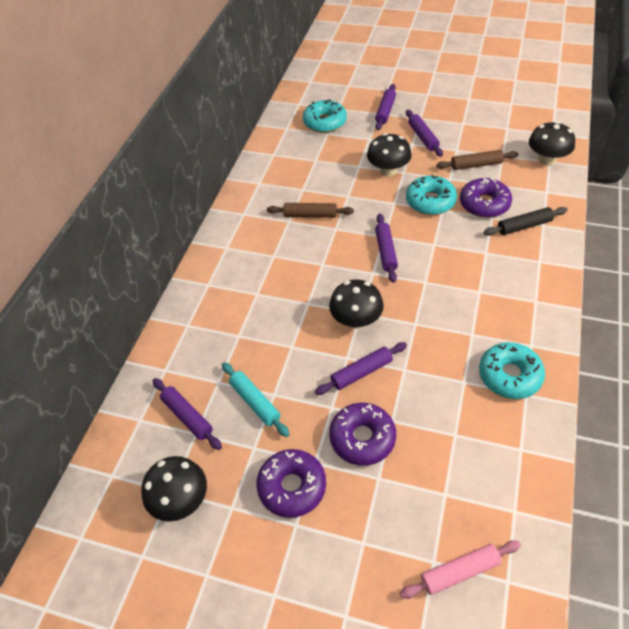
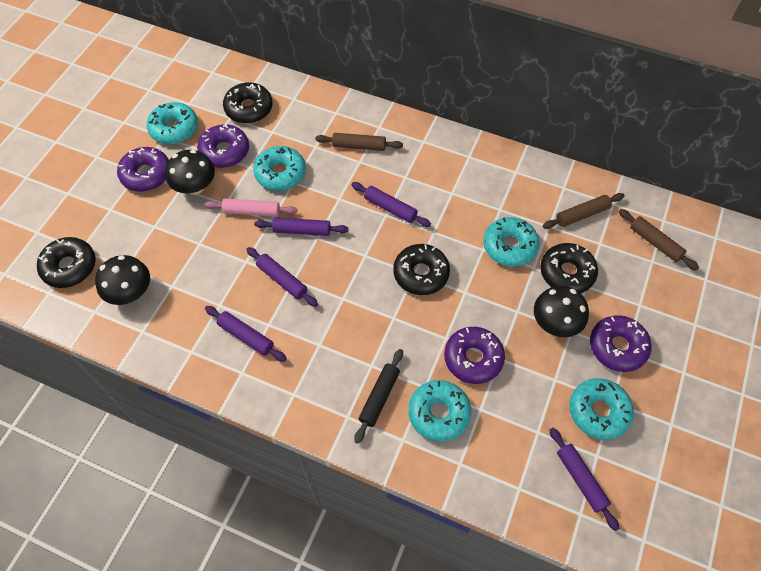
black donut: 0 -> 4
black mushroom: 4 -> 3
brown rolling pin: 2 -> 3
purple donut: 3 -> 4
turquoise donut: 3 -> 5
turquoise rolling pin: 1 -> 0

